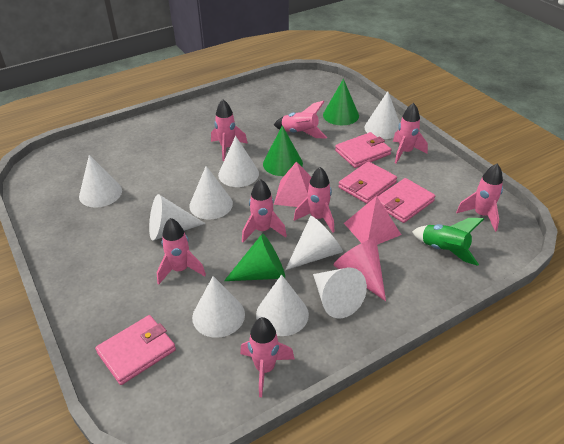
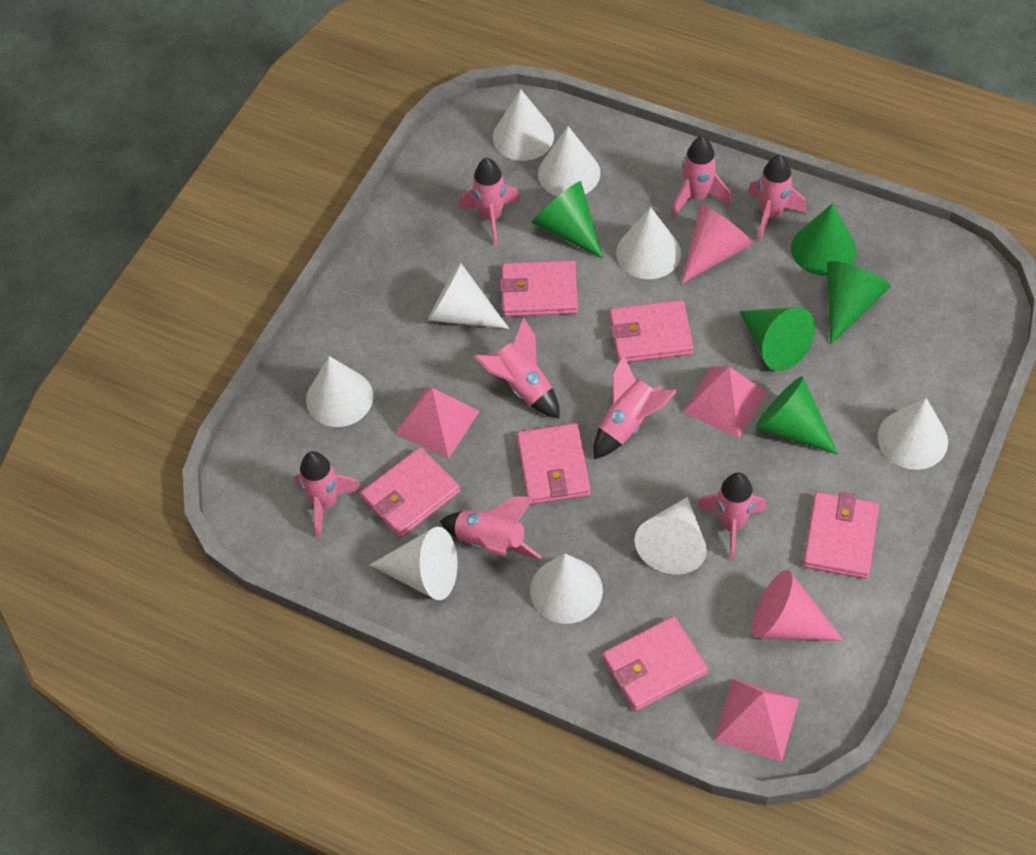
green cone: 3 -> 5
green rocket: 1 -> 0
pink cone: 1 -> 2
pink pyramid: 2 -> 3
pink wallet: 4 -> 6

